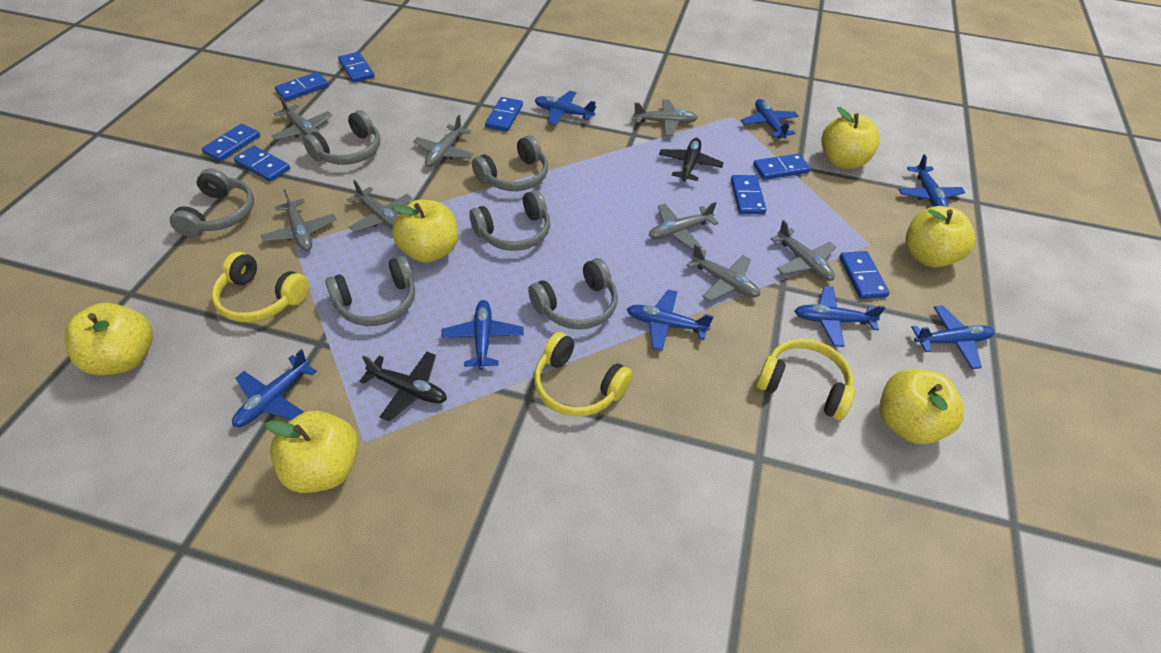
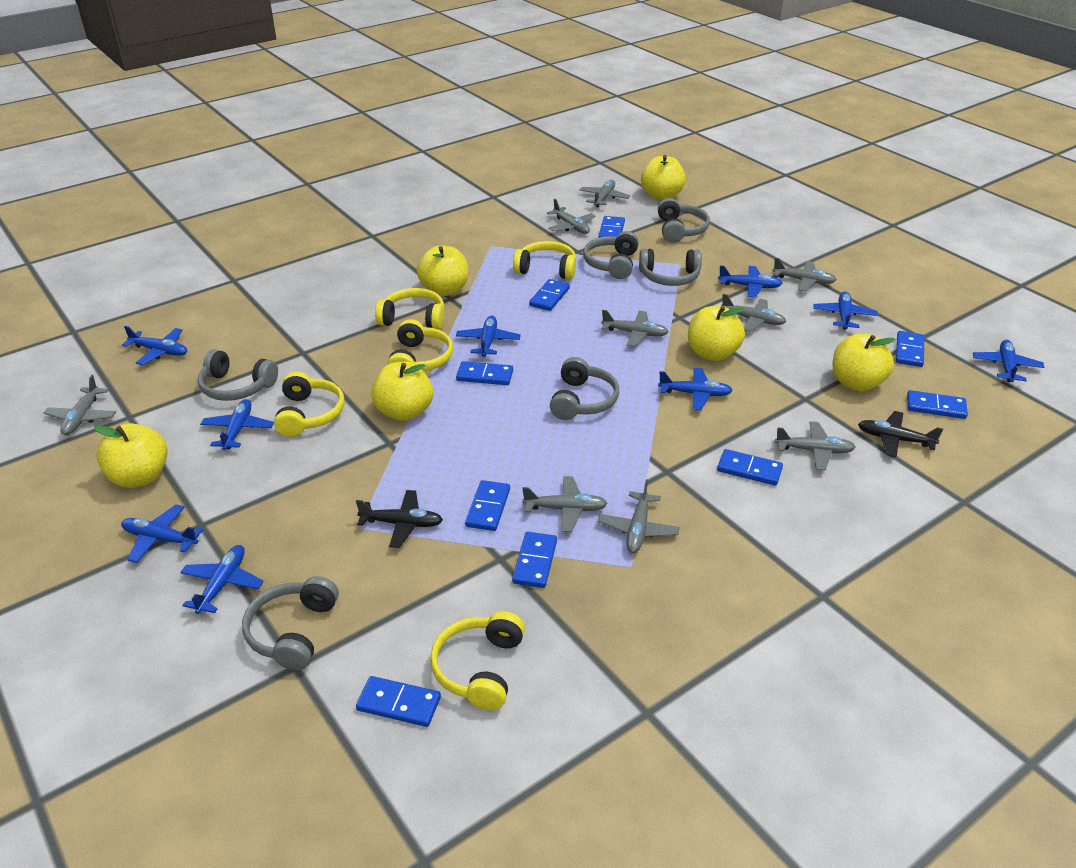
blue domino: 8 -> 9
blue plane: 8 -> 9
grey plane: 8 -> 9
yellow headphones: 3 -> 5

